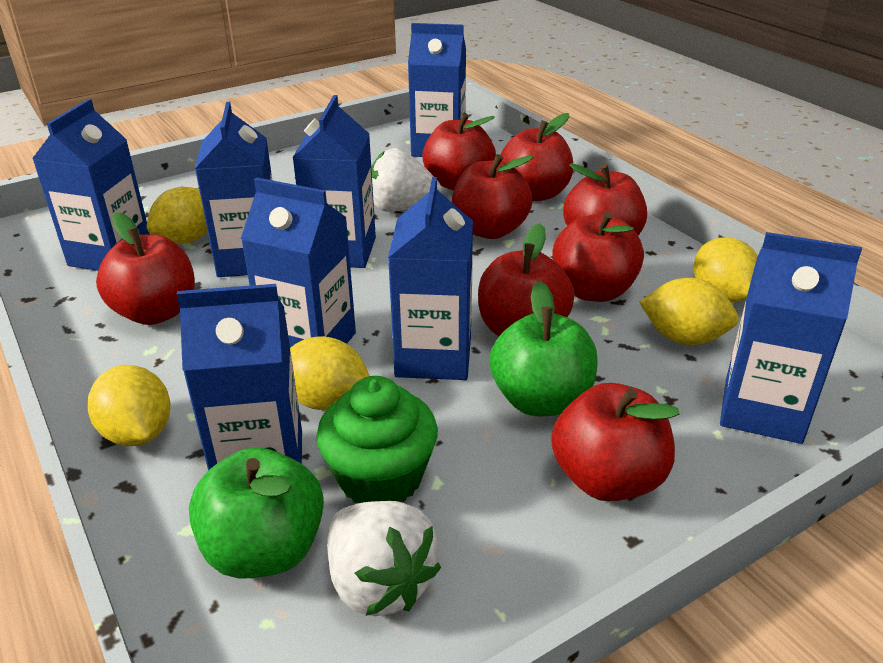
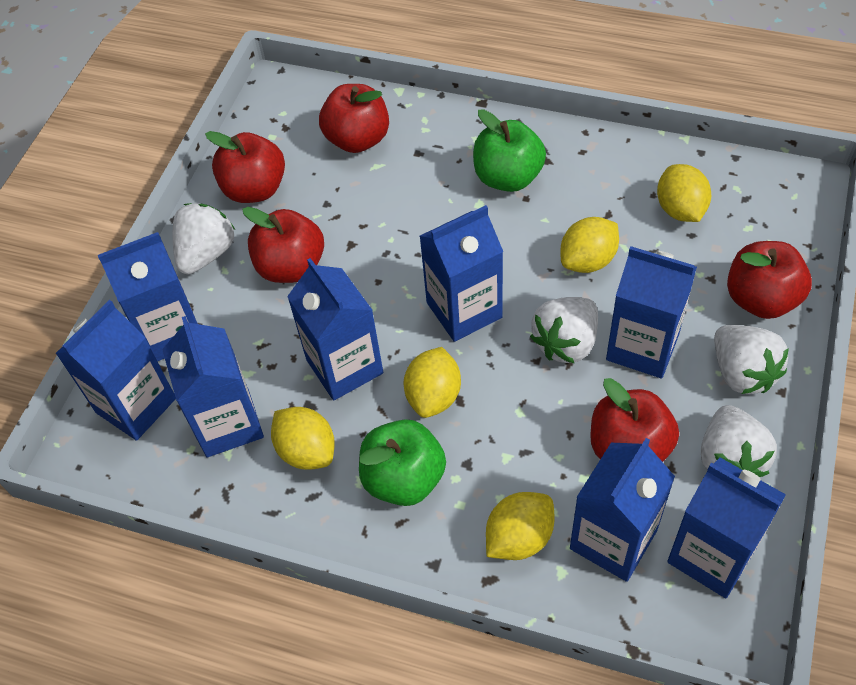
green cupcake: 1 -> 0
red apple: 8 -> 5
white strawberry: 2 -> 4

